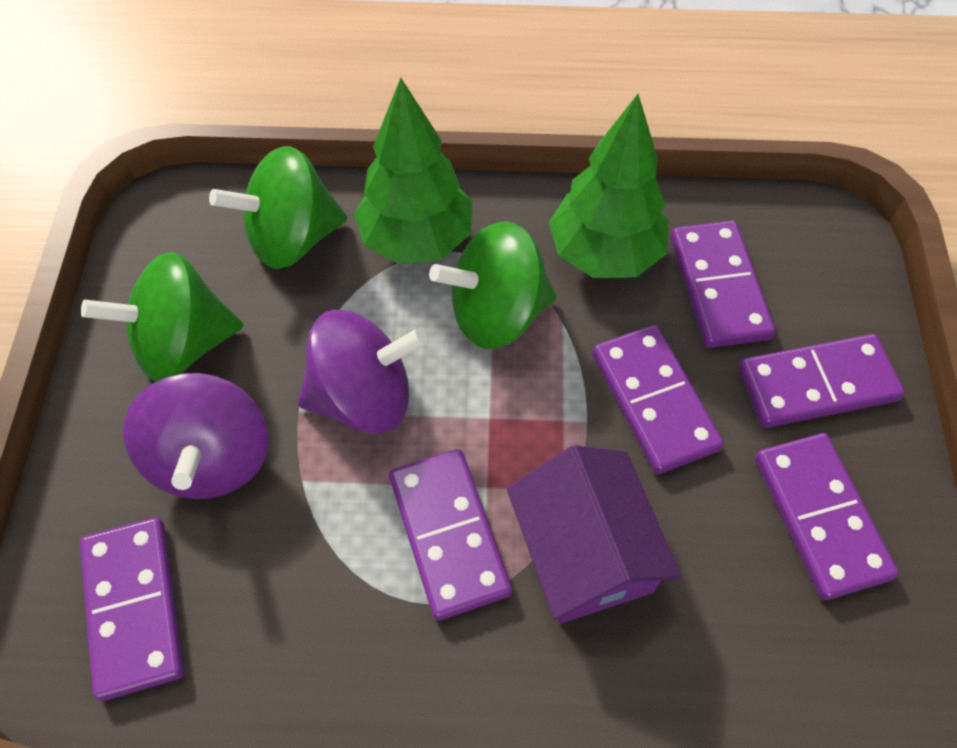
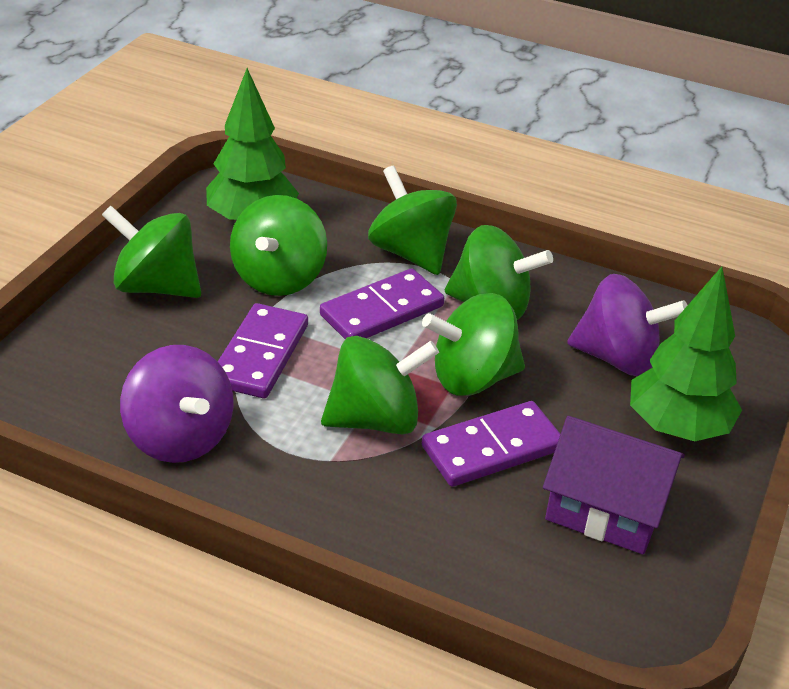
green spinning top: 3 -> 6
purple domino: 6 -> 3

